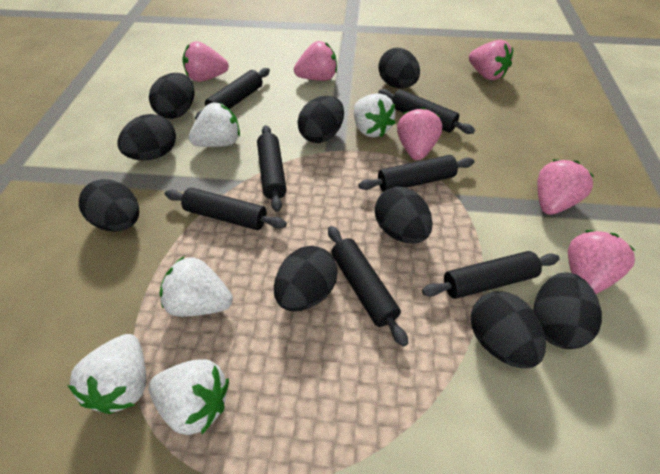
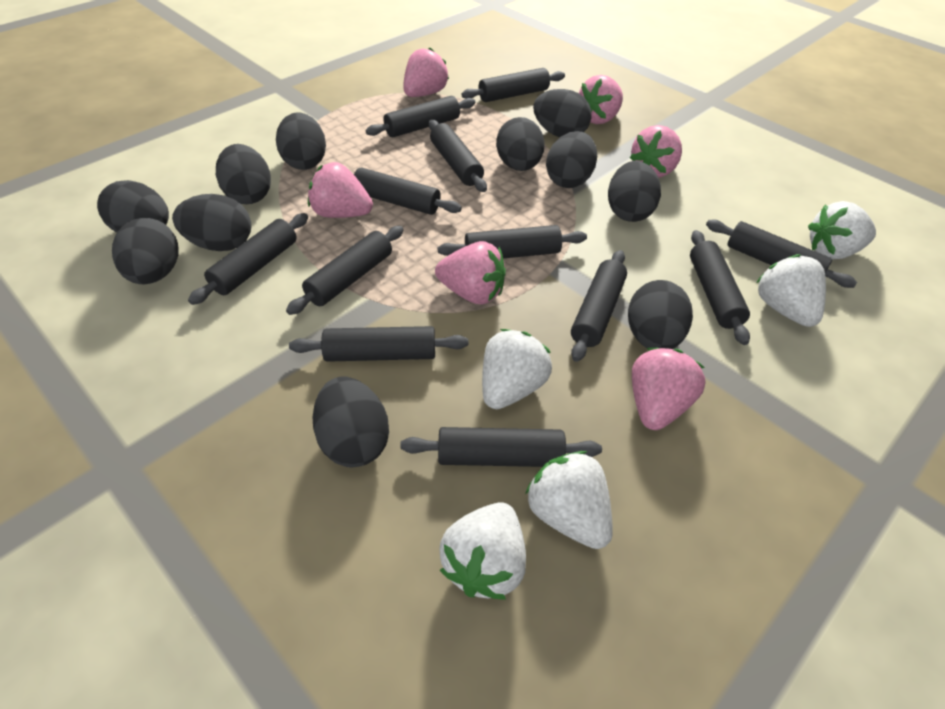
black egg: 9 -> 11
black rolling pin: 7 -> 12

